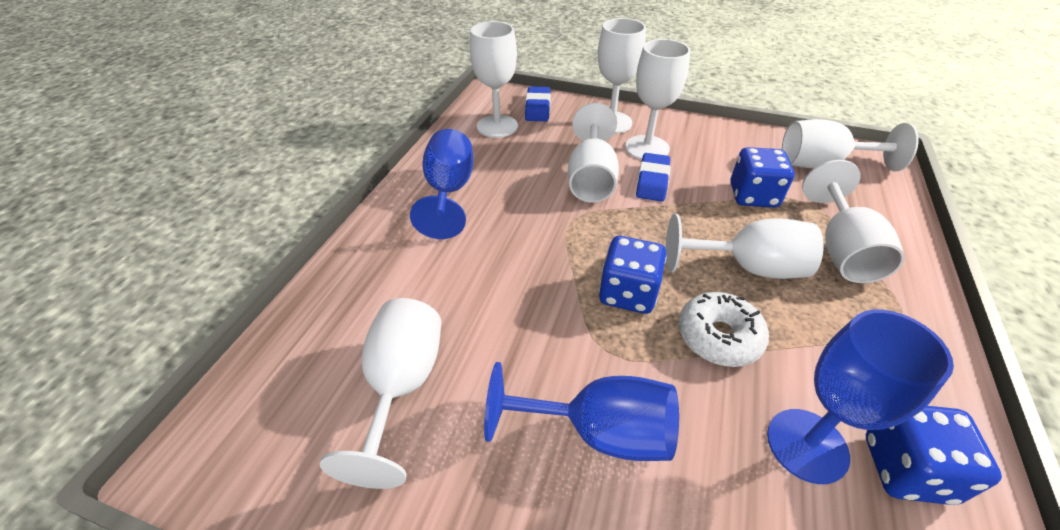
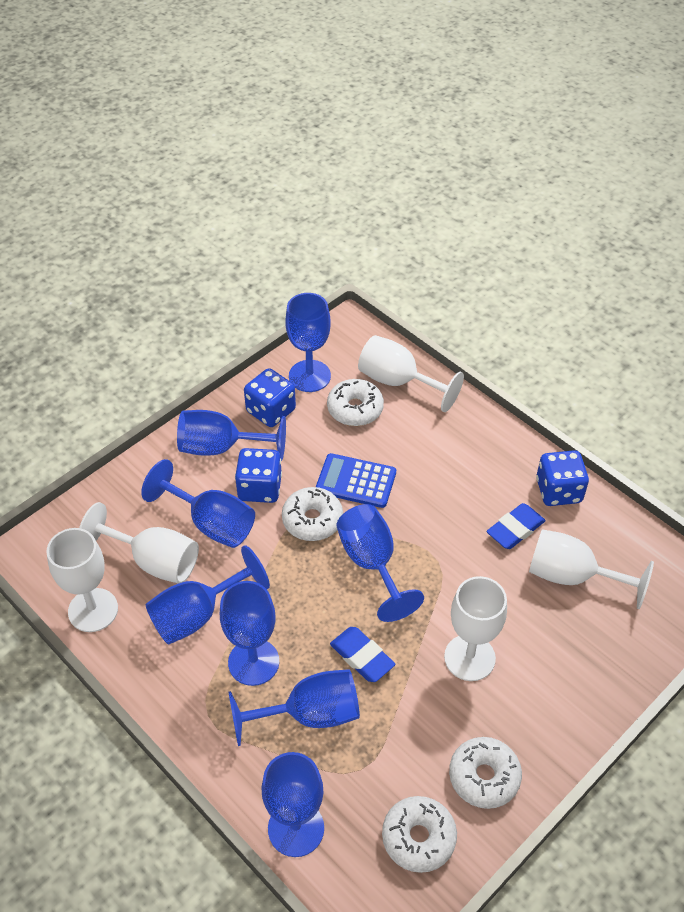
blue calculator: 0 -> 1
blue goblet: 3 -> 8
white donut: 1 -> 4
white goblet: 8 -> 5

